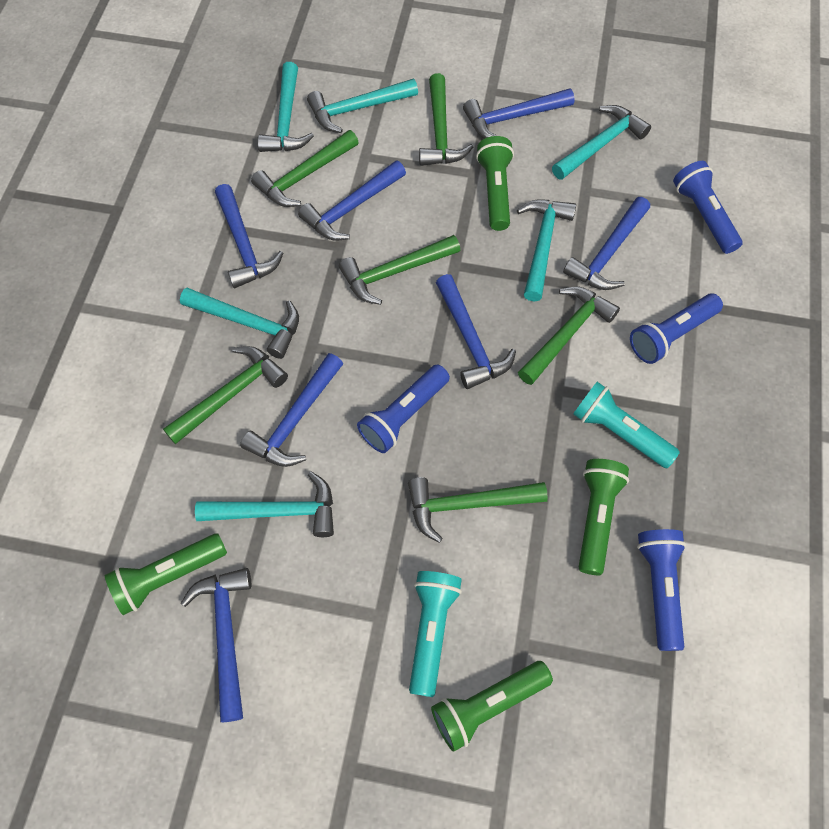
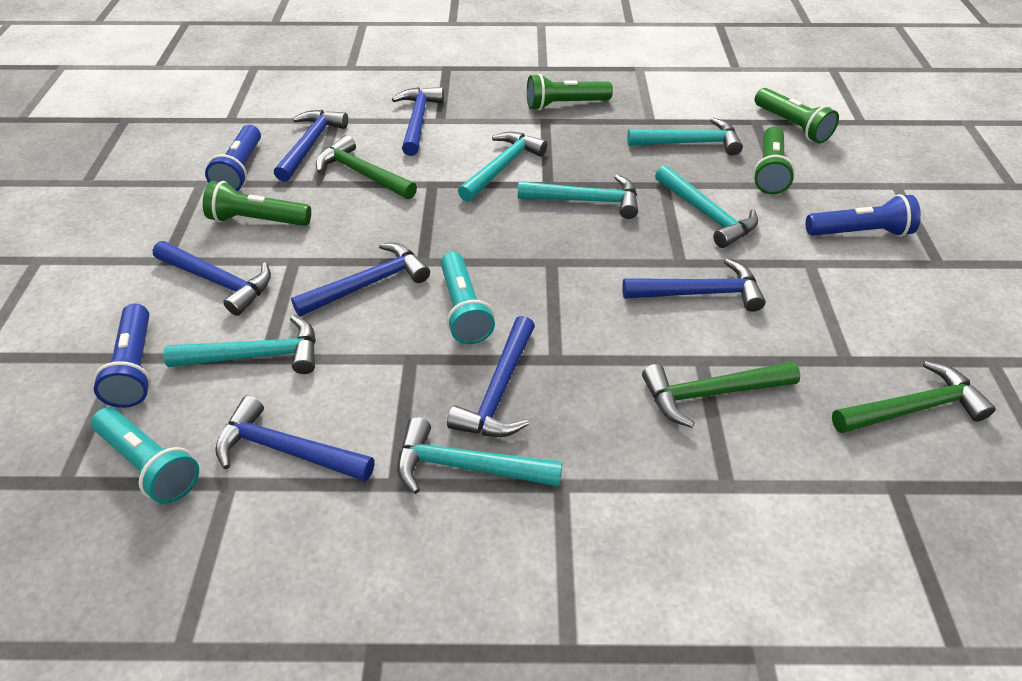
blue flashlight: 4 -> 3
green hammer: 6 -> 3

